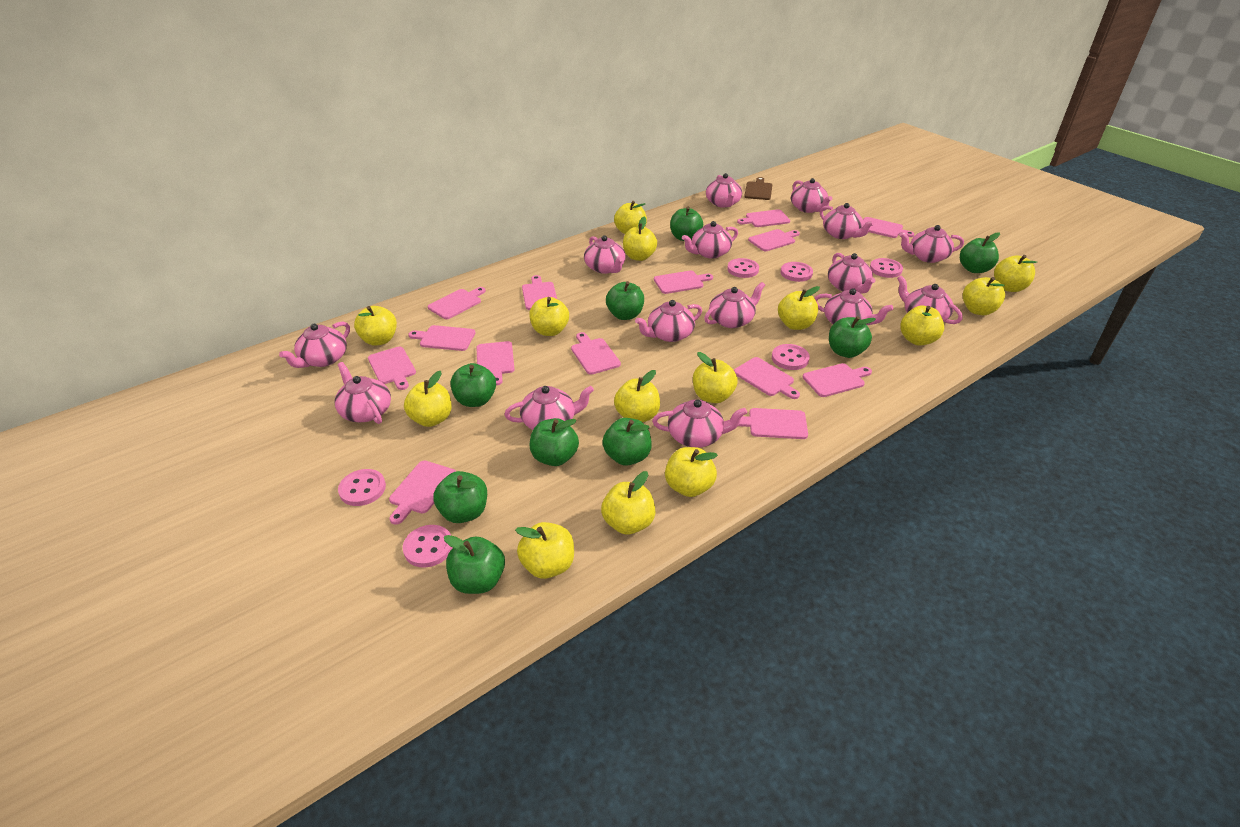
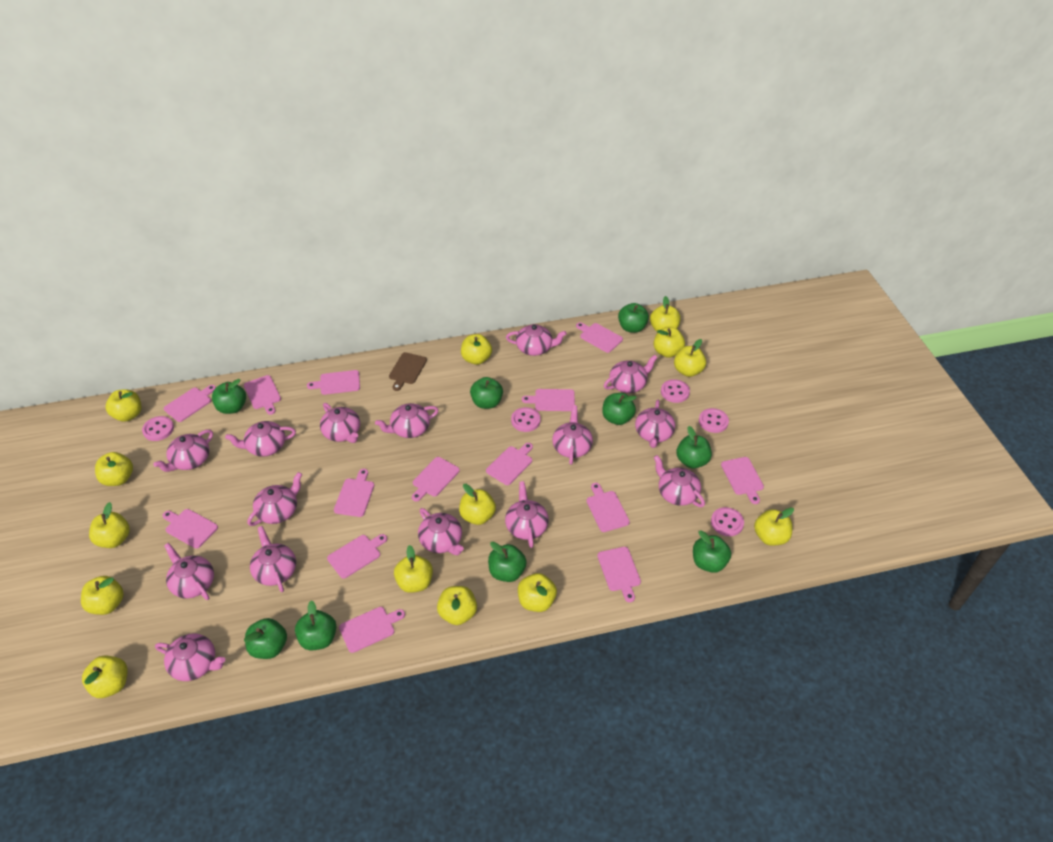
pink button: 6 -> 5

